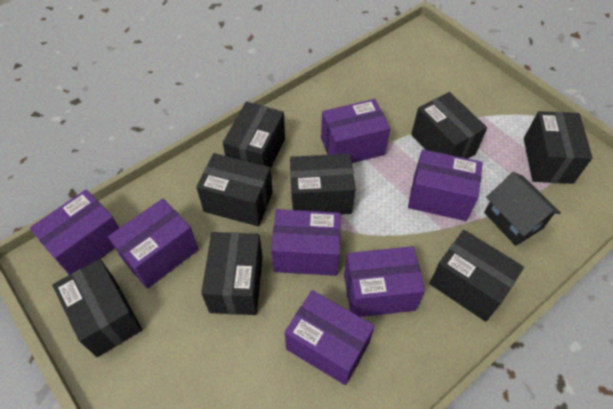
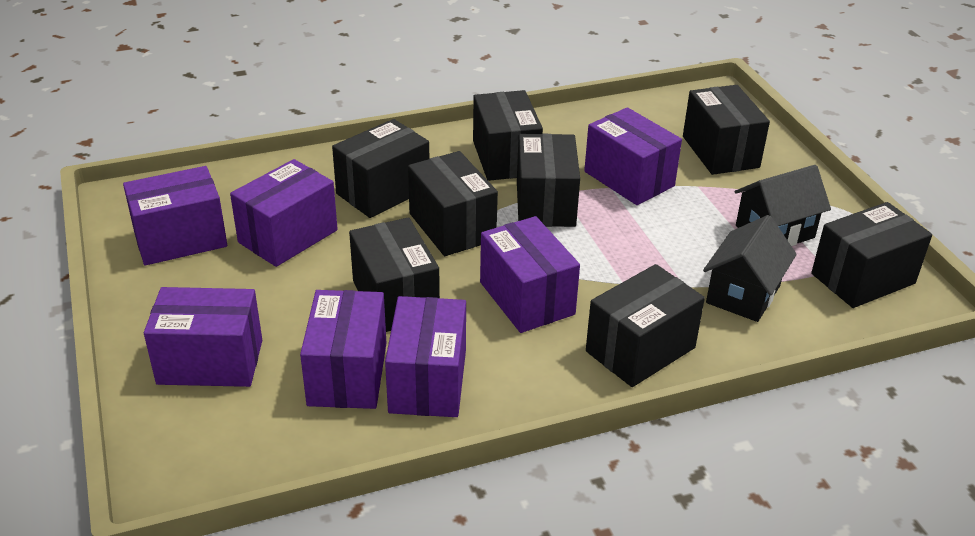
black house: 1 -> 2

